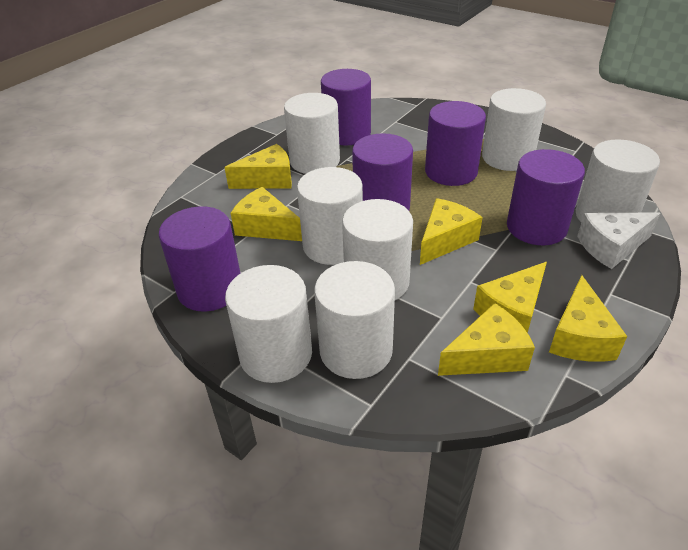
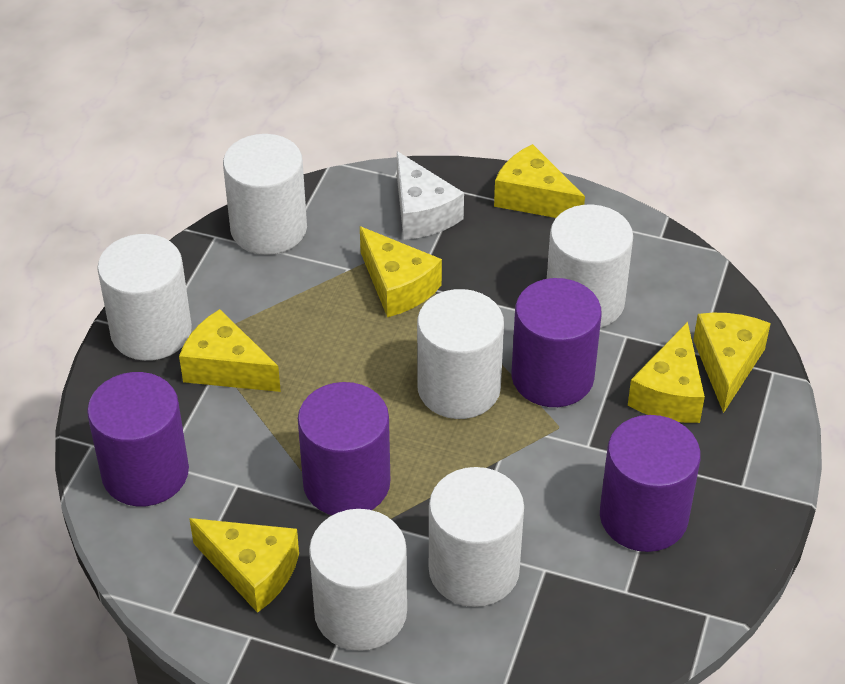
purple cylinder: 5 -> 4
white cylinder: 7 -> 6

